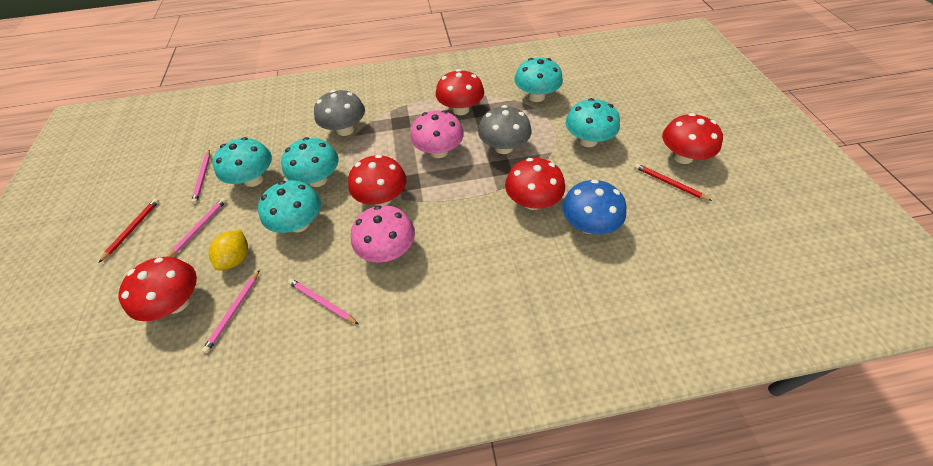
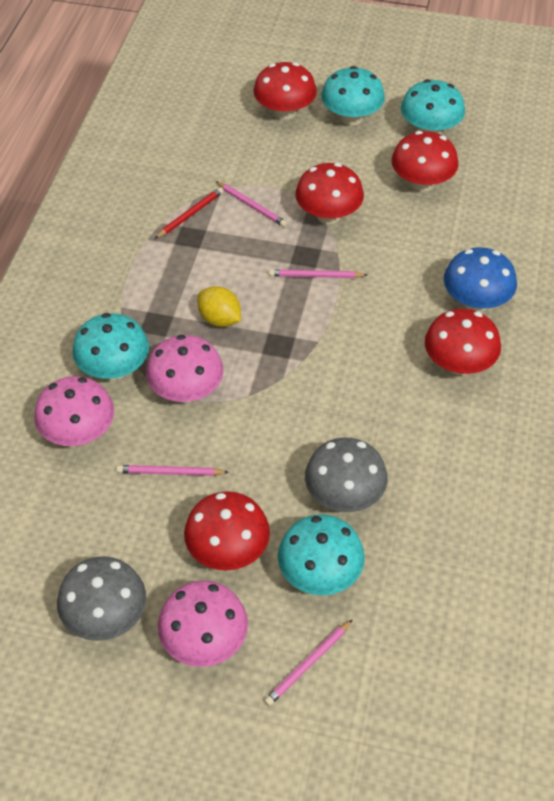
pink mushroom: 2 -> 3
red pencil: 2 -> 1
turquoise mushroom: 5 -> 4

